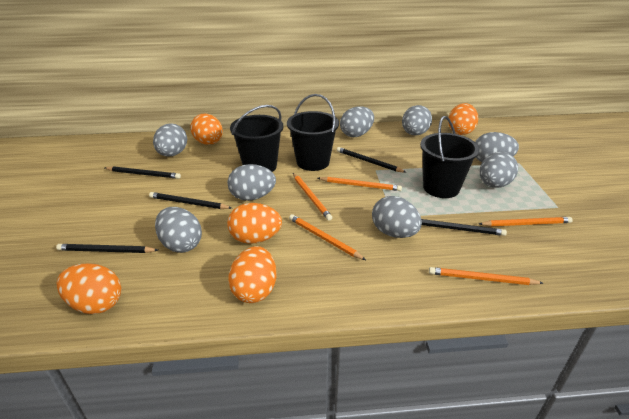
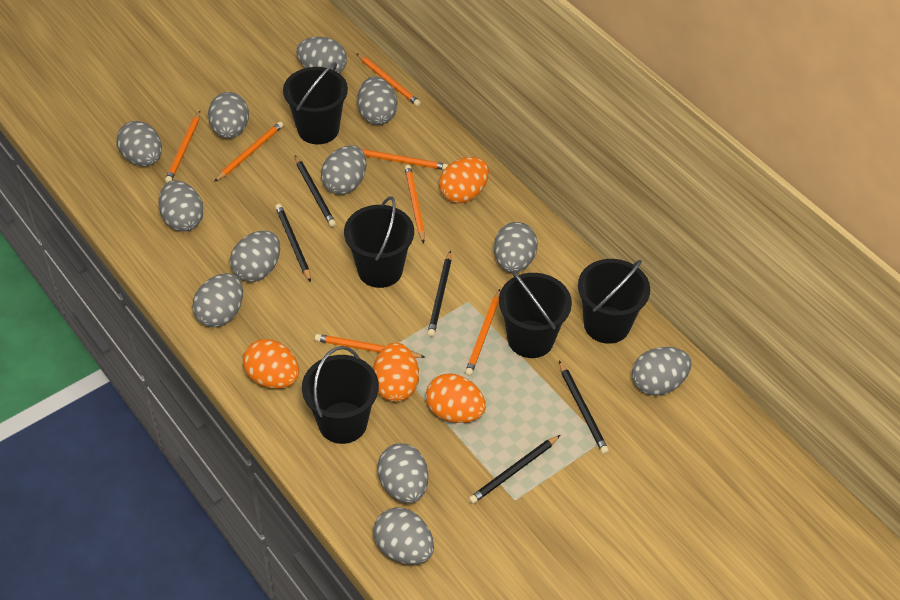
black bucket: 3 -> 5
grey egg: 8 -> 12
orange egg: 5 -> 4
orange pencil: 5 -> 7

